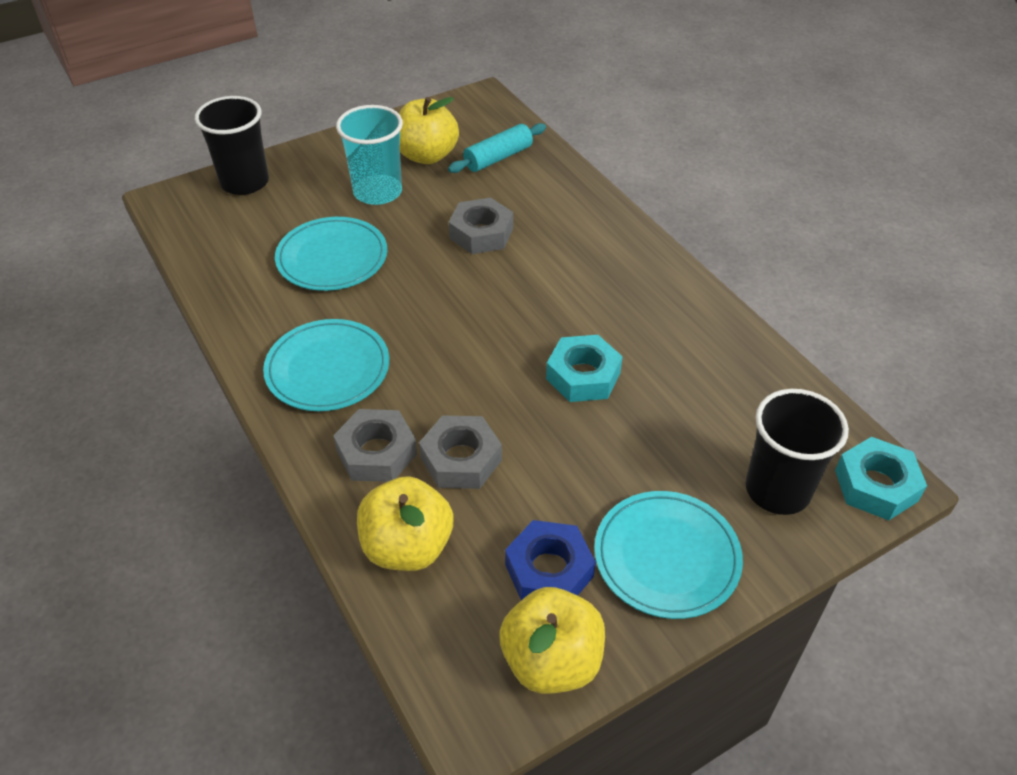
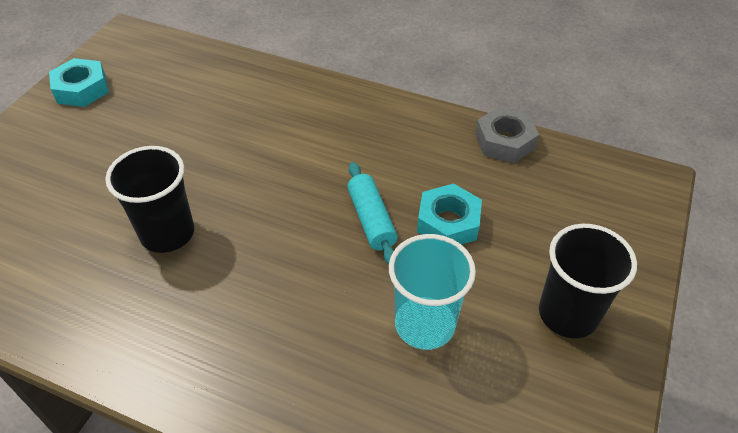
blue nut: 1 -> 0
grey nut: 3 -> 1
turquoise plate: 3 -> 0
yellow apple: 3 -> 0

